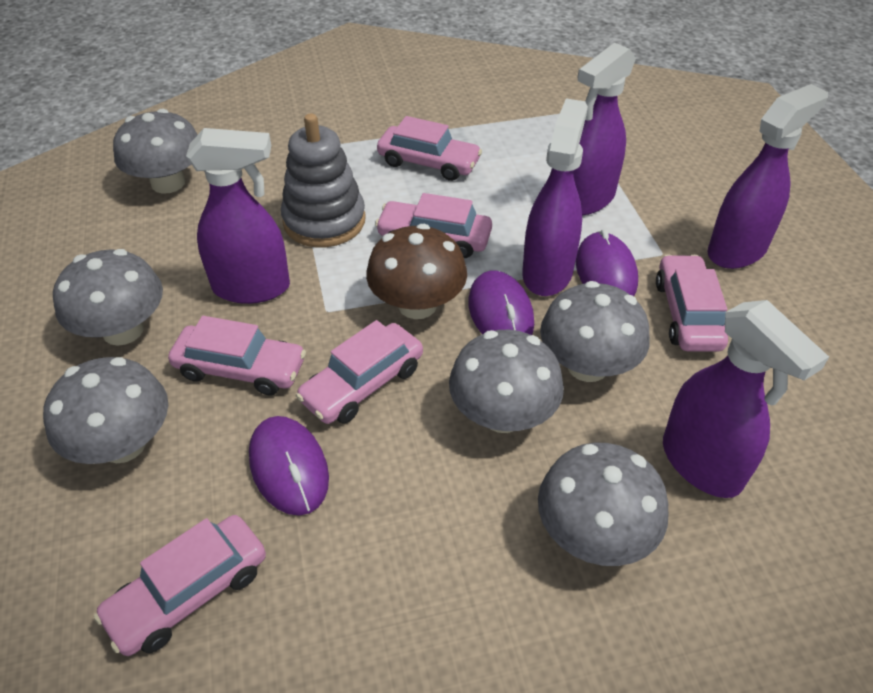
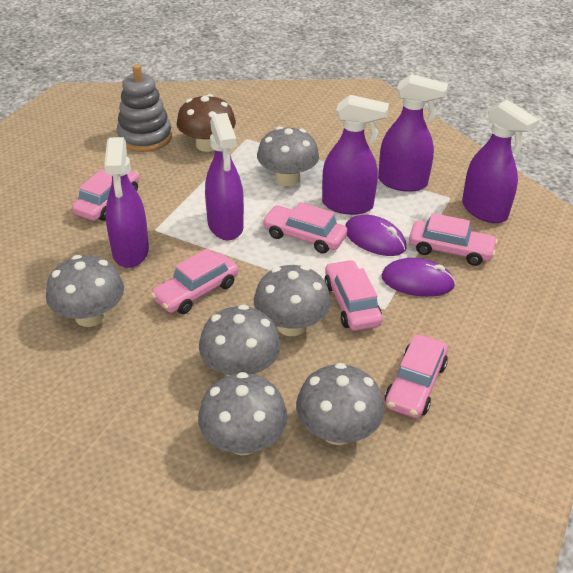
purple mouse: 3 -> 2

